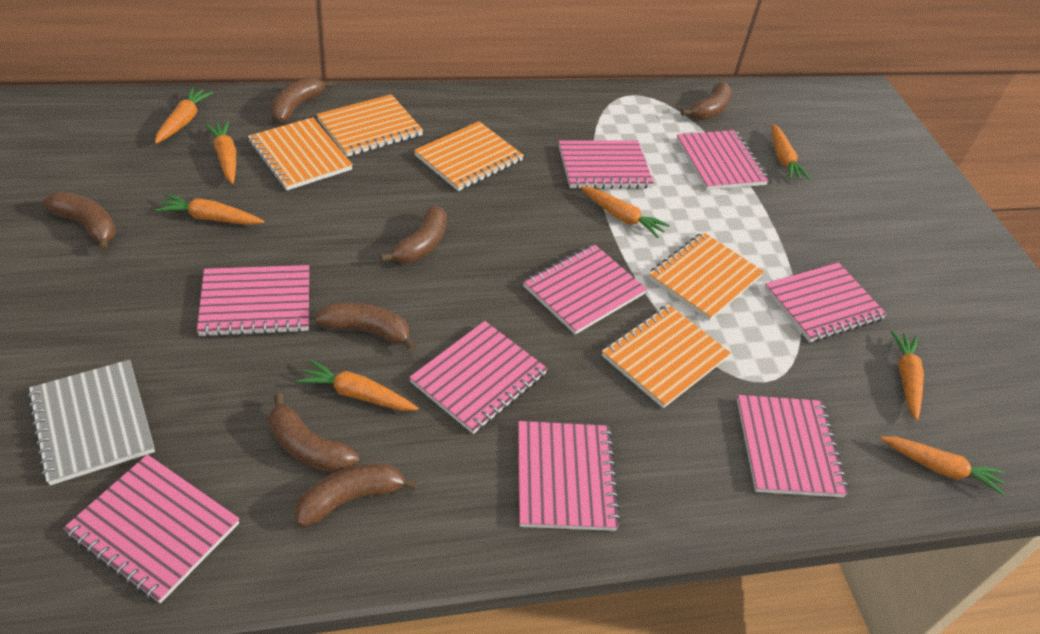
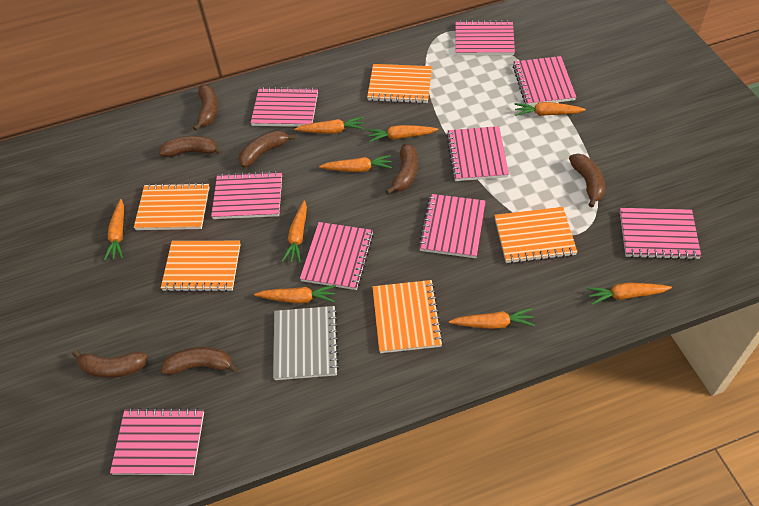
orange carrot: 8 -> 9

